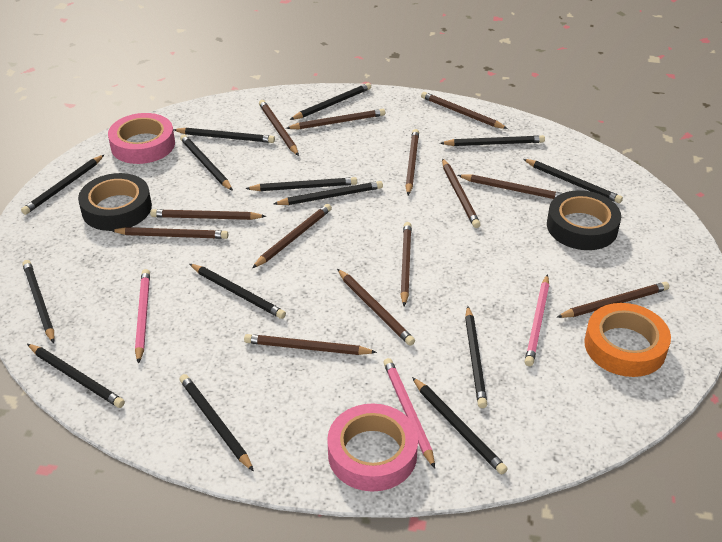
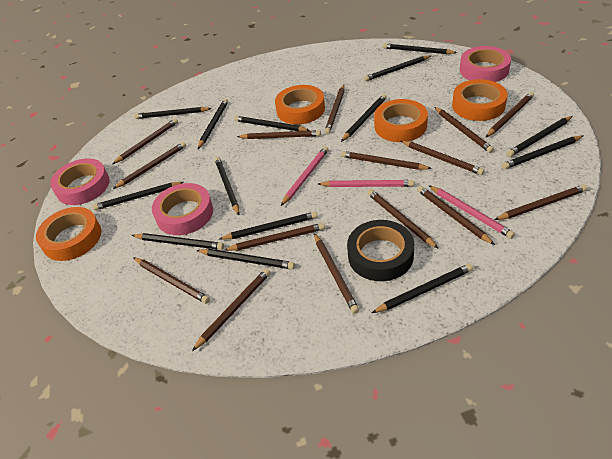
black tape: 2 -> 1
brown pencil: 13 -> 15
orange tape: 1 -> 4
pink tape: 2 -> 3

